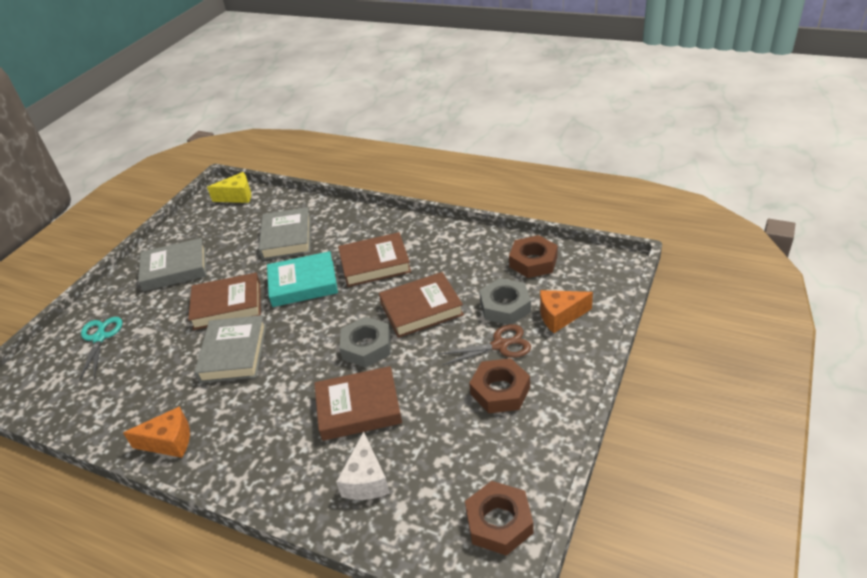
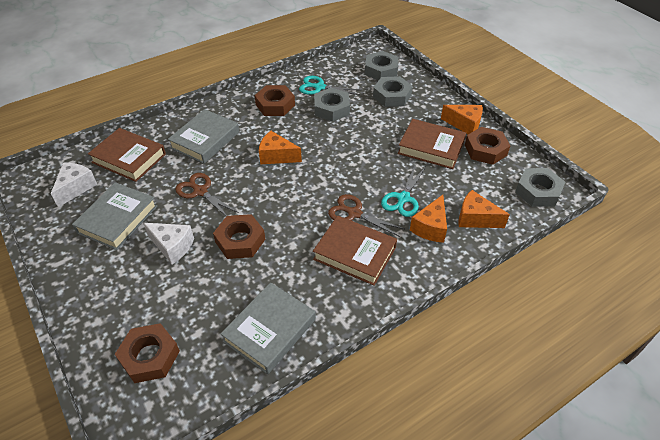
brown book: 4 -> 3
brown nut: 3 -> 4
brown scissors: 1 -> 2
grey nut: 2 -> 4
orange cheese: 2 -> 4
turquoise book: 1 -> 0
turquoise scissors: 1 -> 2
white cheese: 1 -> 2
yellow cheese: 1 -> 0

